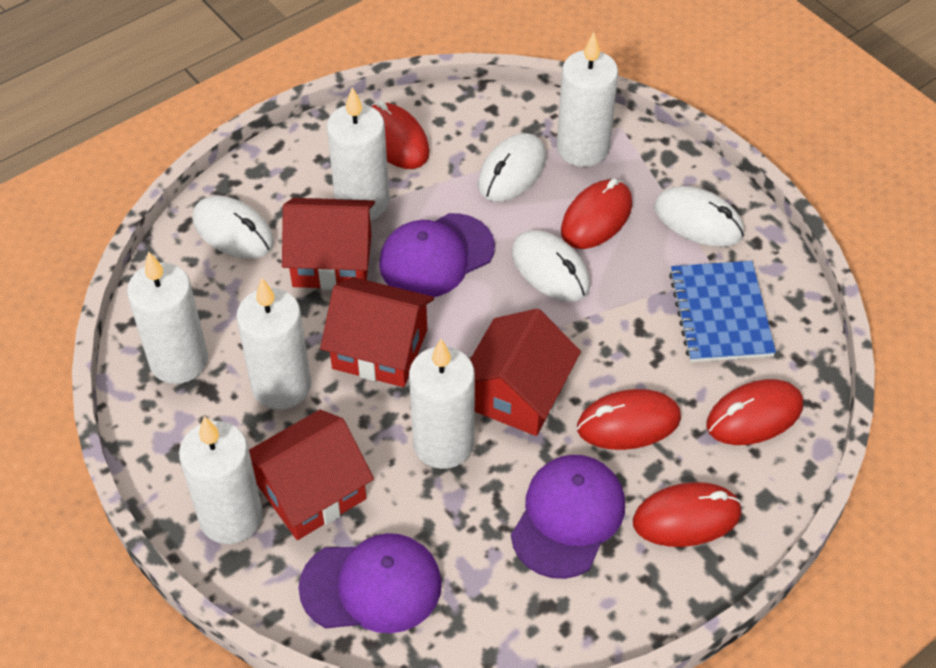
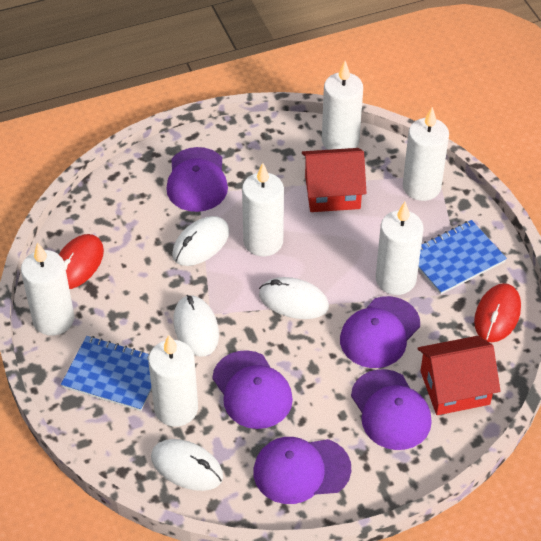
blue notebook: 1 -> 2
purple cap: 3 -> 5
red house: 4 -> 2
red mouse: 5 -> 2

